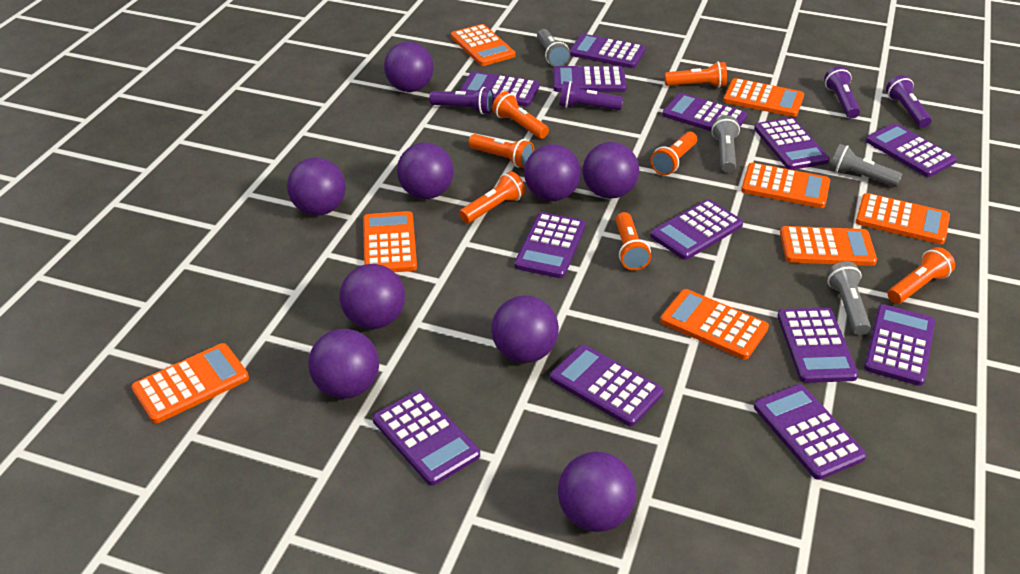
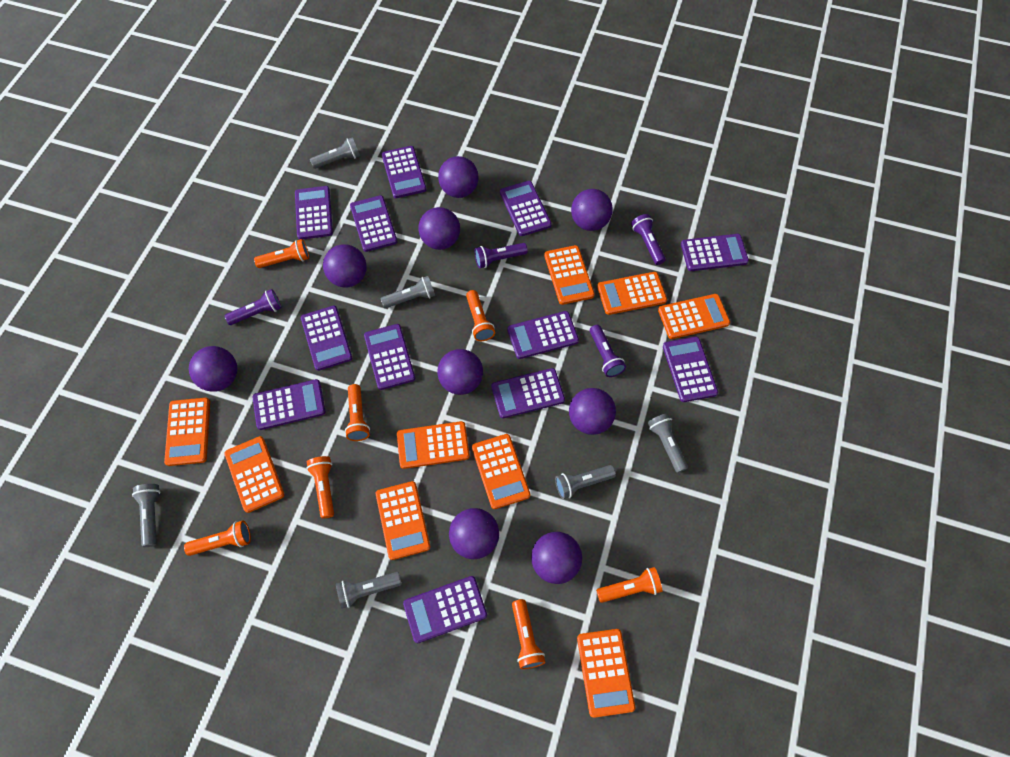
grey flashlight: 4 -> 6
orange calculator: 8 -> 9
purple calculator: 13 -> 12

